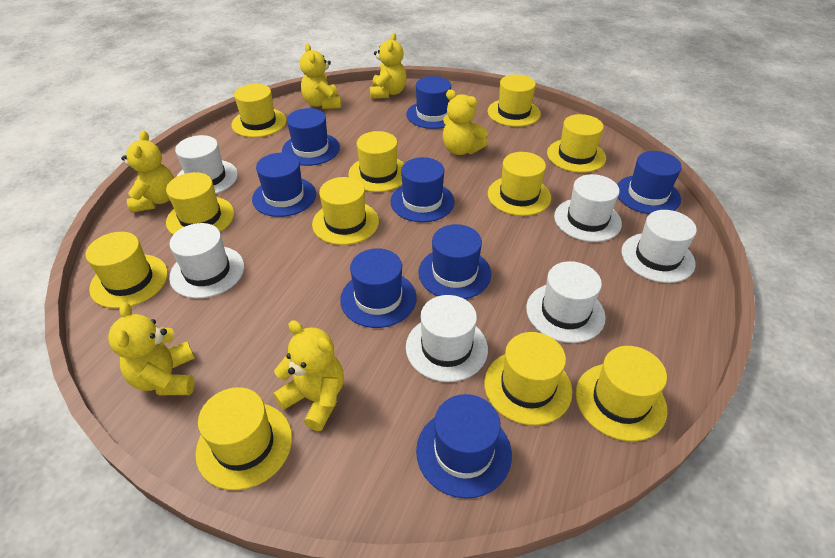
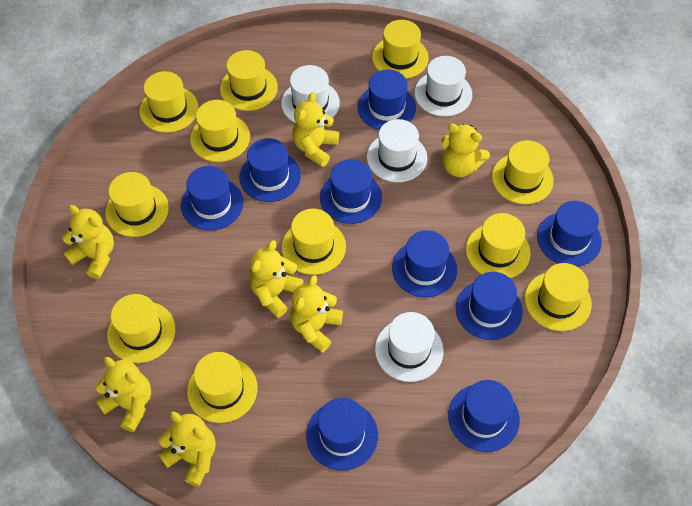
blue hat: 8 -> 9
white hat: 6 -> 4
yellow teddy bear: 6 -> 7

